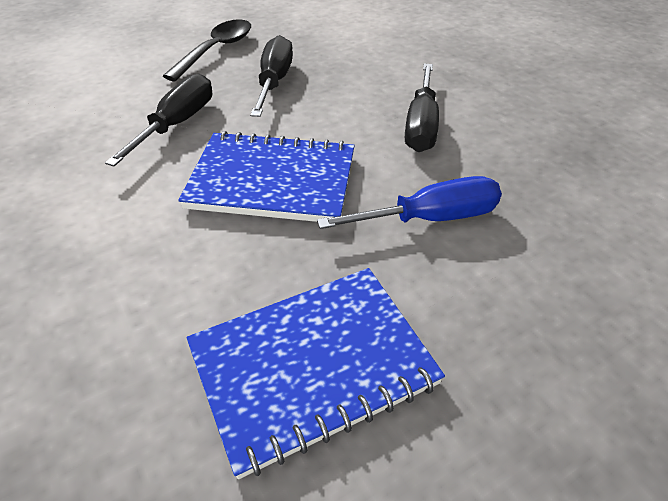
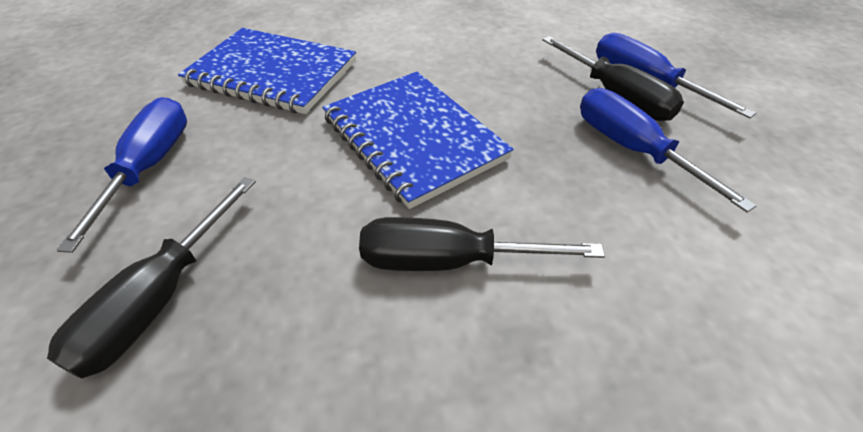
black spoon: 1 -> 0
blue screwdriver: 1 -> 3

